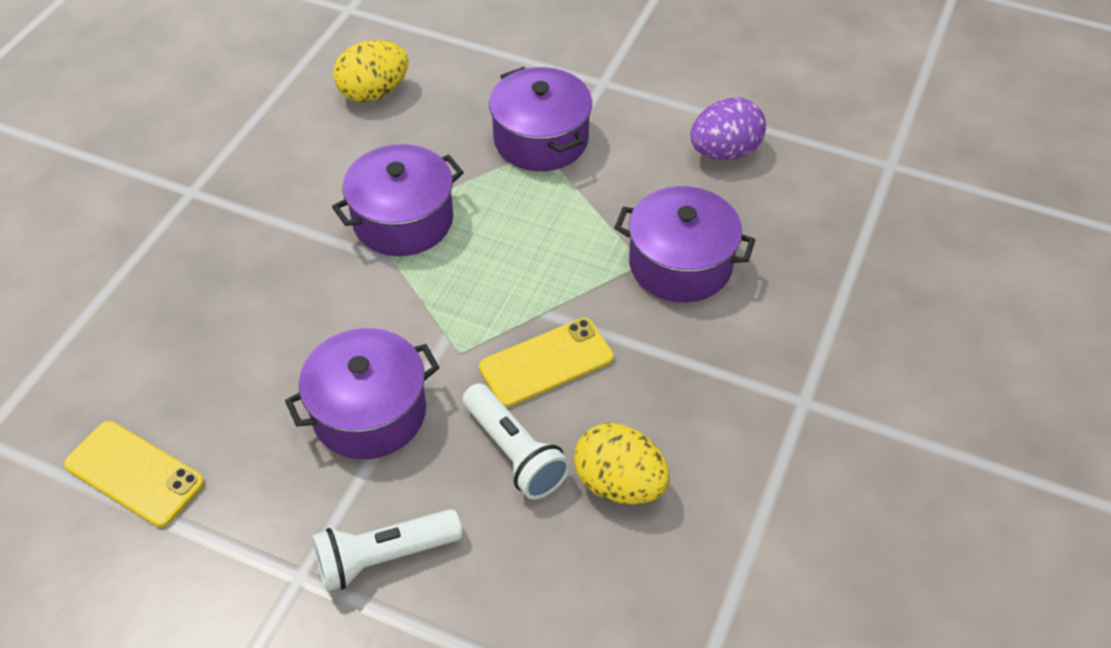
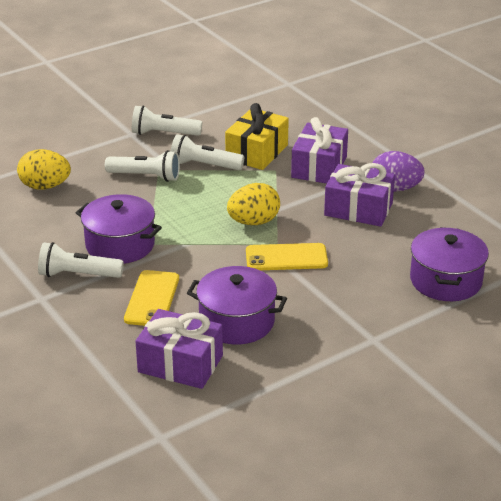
purple gift: 0 -> 3
purple pot: 4 -> 3
white flashlight: 2 -> 4
yellow gift: 0 -> 1

